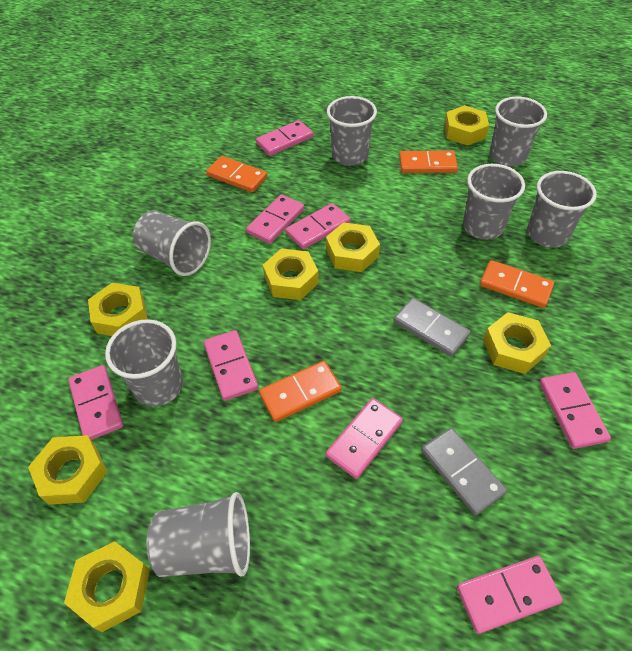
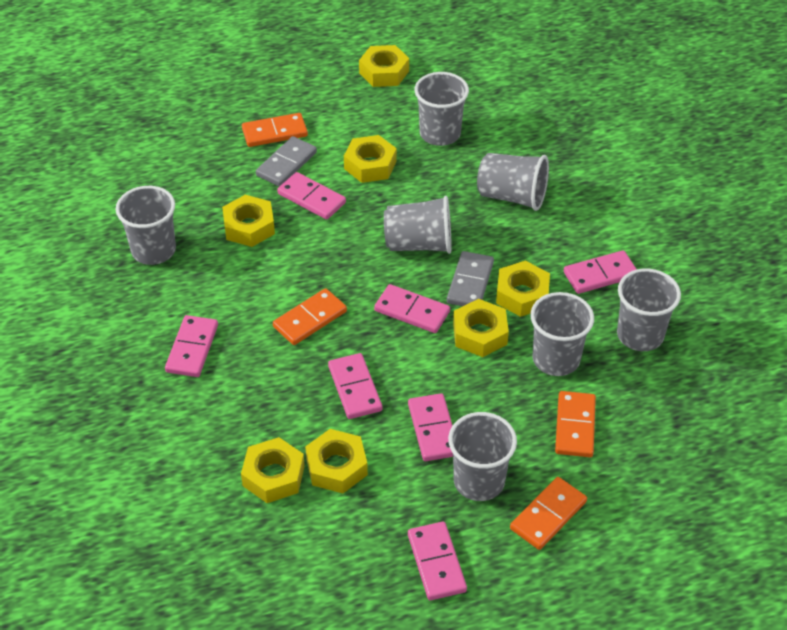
pink domino: 8 -> 7

